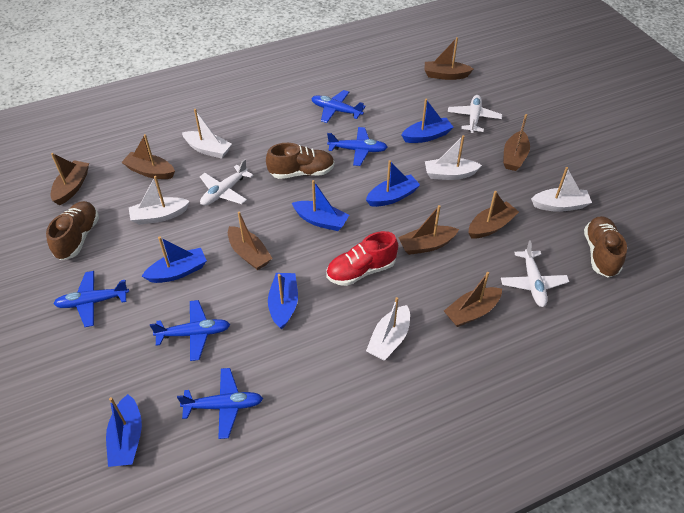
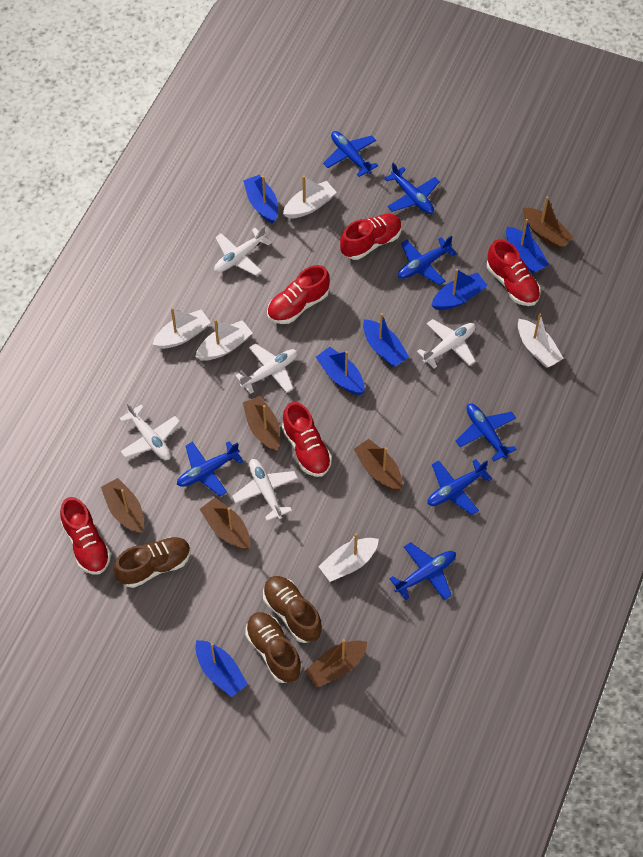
blue plane: 5 -> 7
brown boat: 8 -> 6
red shoe: 1 -> 5
white plane: 3 -> 5

